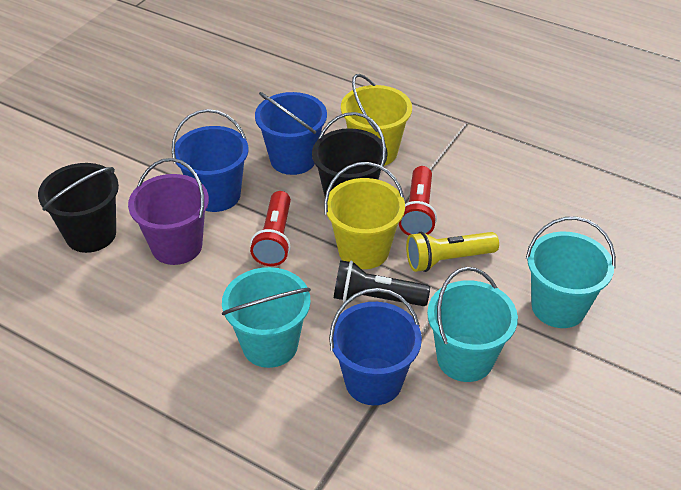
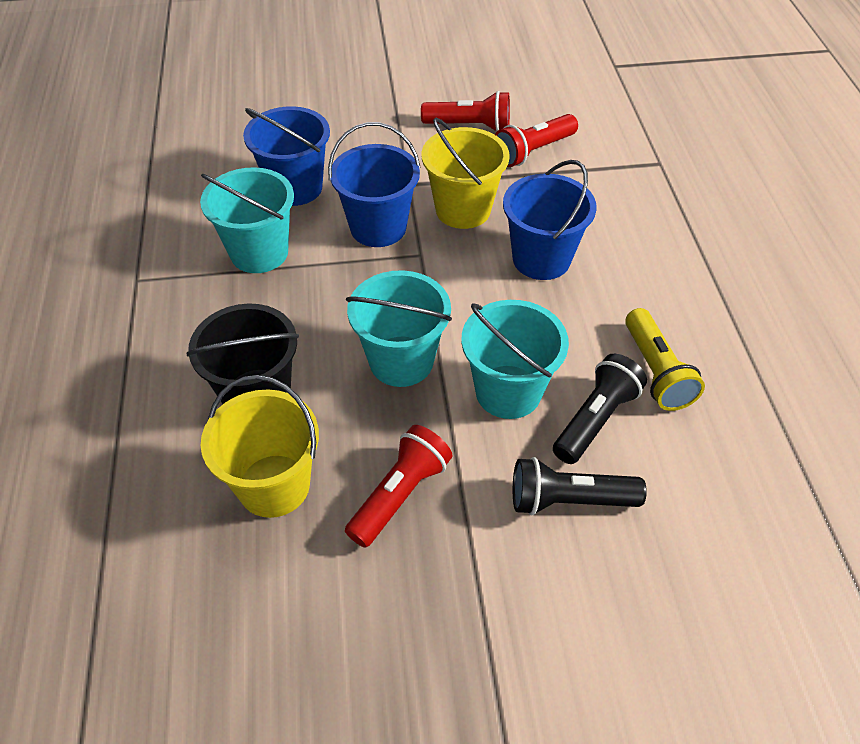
black bucket: 2 -> 1
black flashlight: 1 -> 2
purple bucket: 1 -> 0
red flashlight: 2 -> 3

